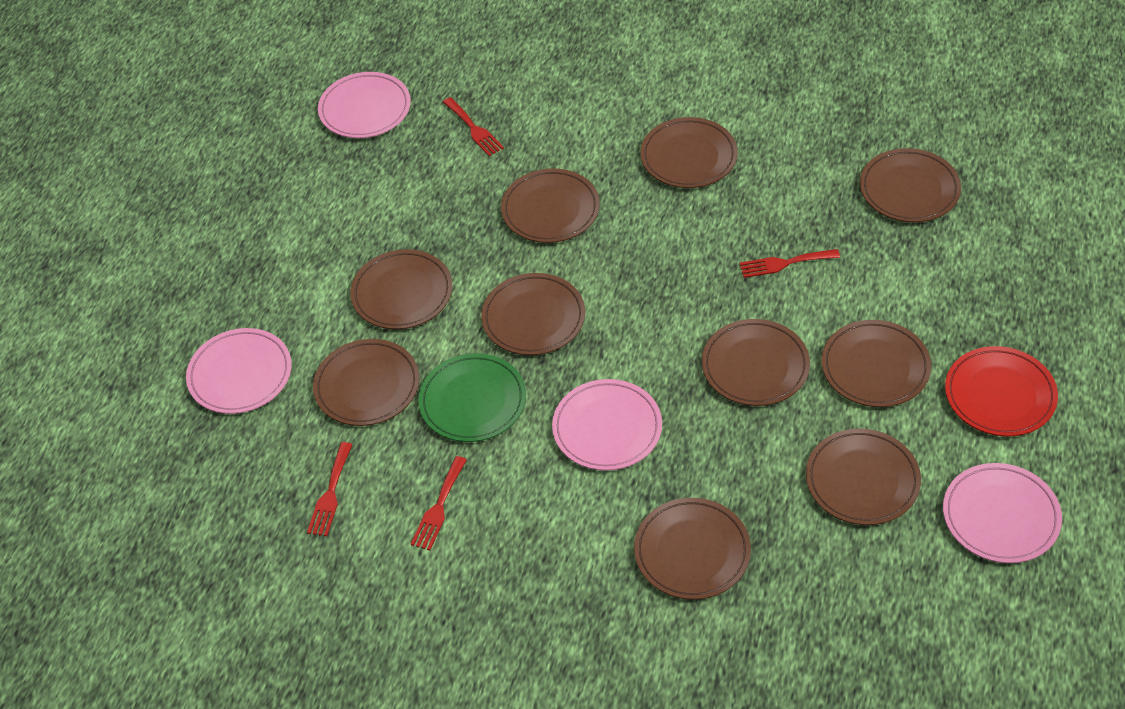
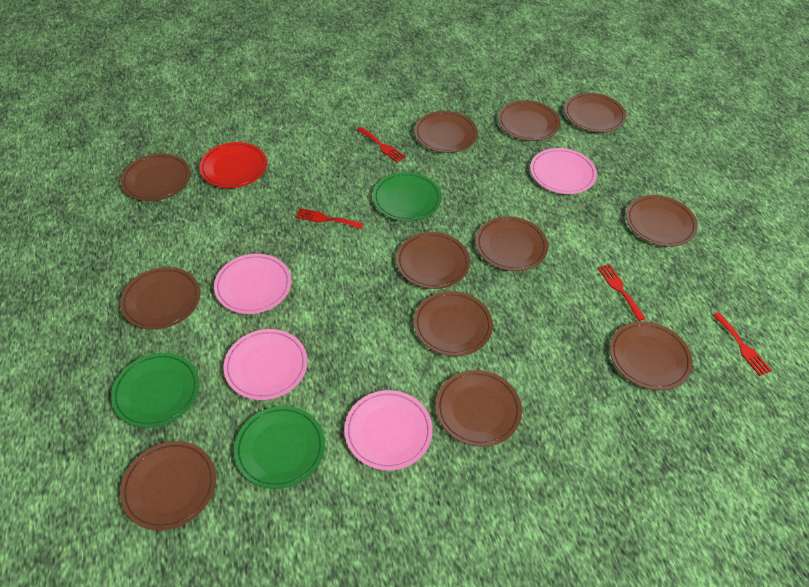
brown plate: 10 -> 12
green plate: 1 -> 3

